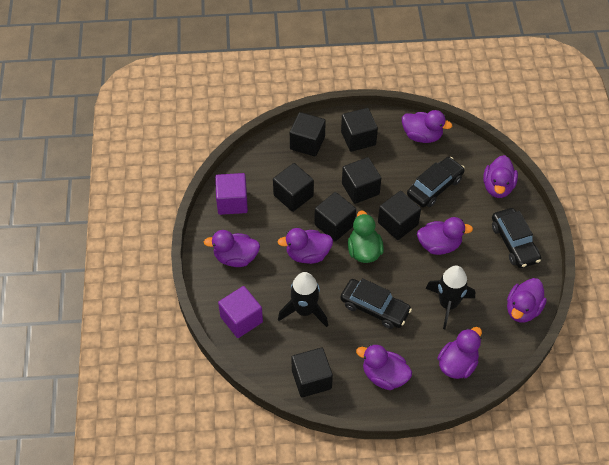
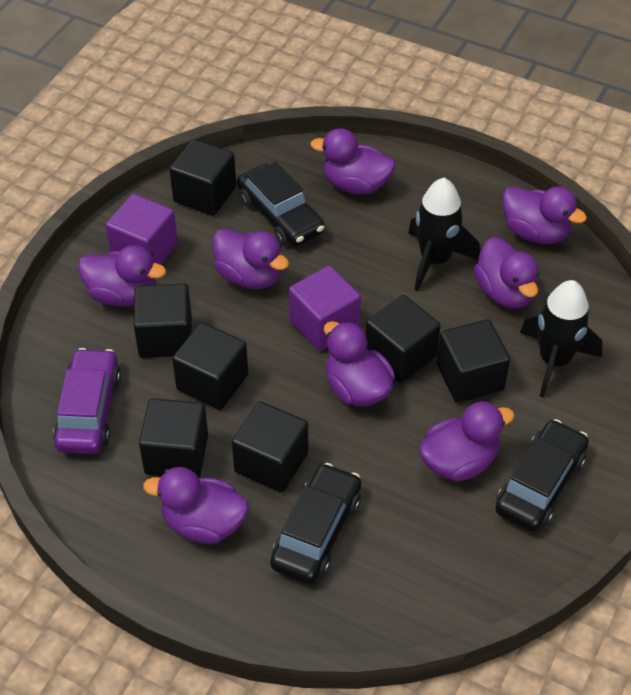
green duck: 1 -> 0
purple car: 0 -> 1

